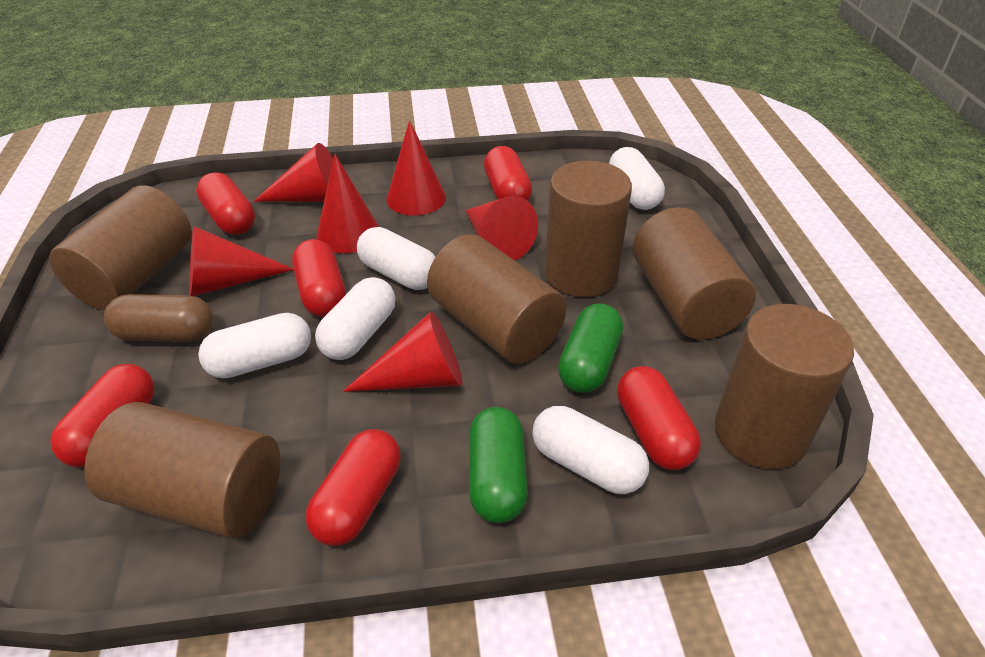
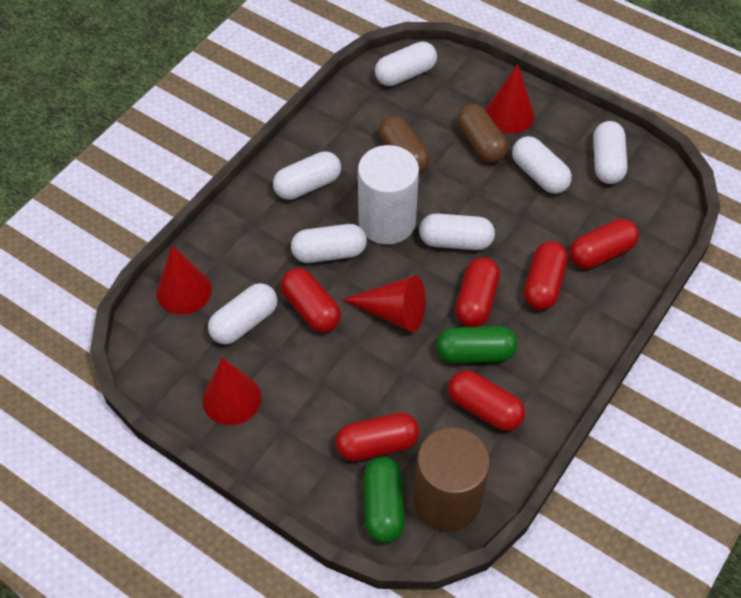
brown capsule: 1 -> 2
brown cylinder: 6 -> 1
red cone: 6 -> 4
white capsule: 5 -> 7
white cylinder: 0 -> 1

